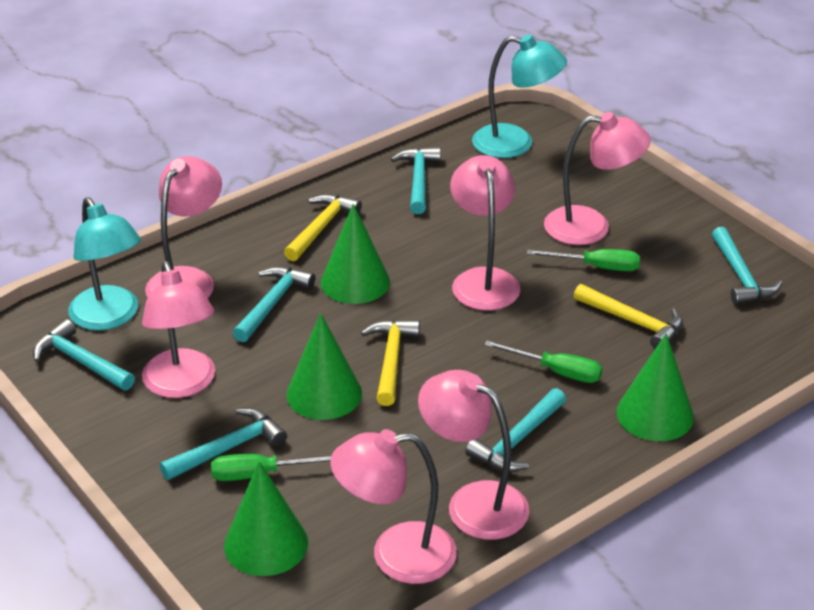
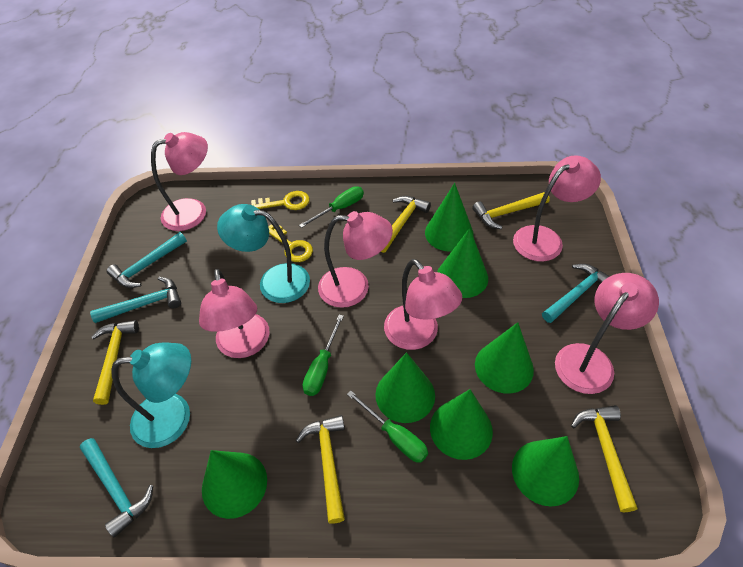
green cone: 4 -> 7
turquoise hammer: 6 -> 4
yellow hammer: 3 -> 5
yellow key: 0 -> 2

